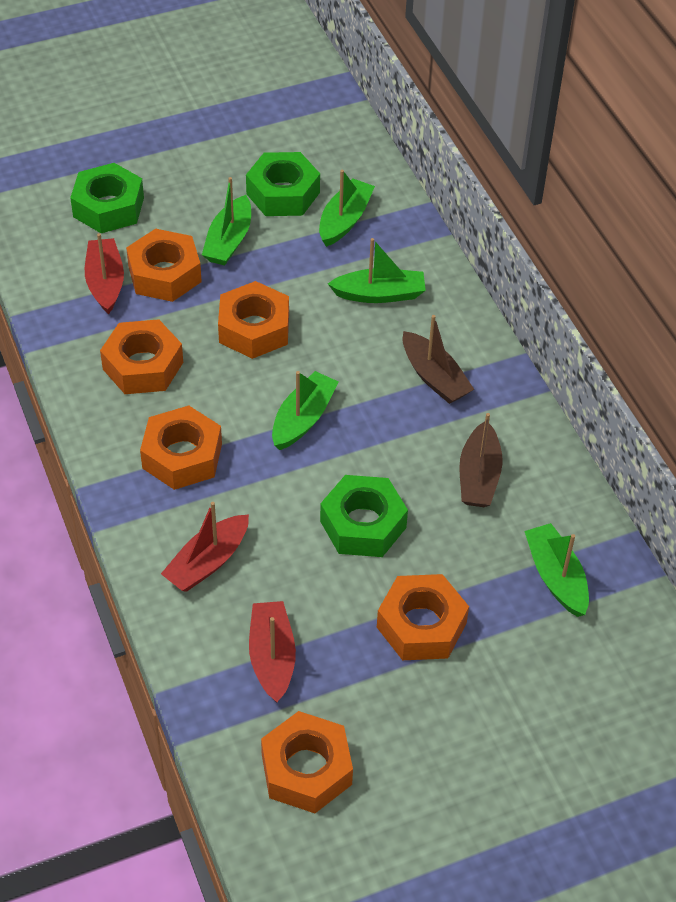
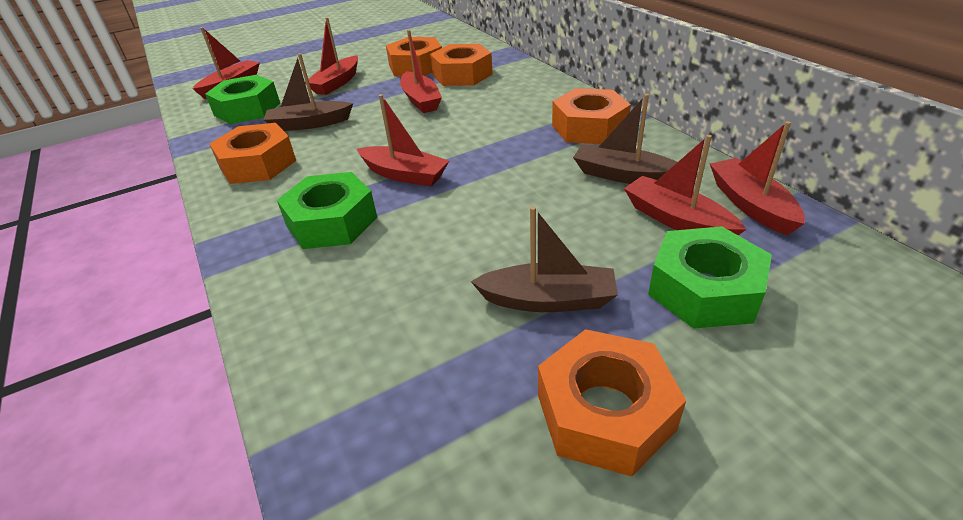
brown boat: 2 -> 3
green boat: 5 -> 0
orange nut: 6 -> 5
red boat: 3 -> 6

